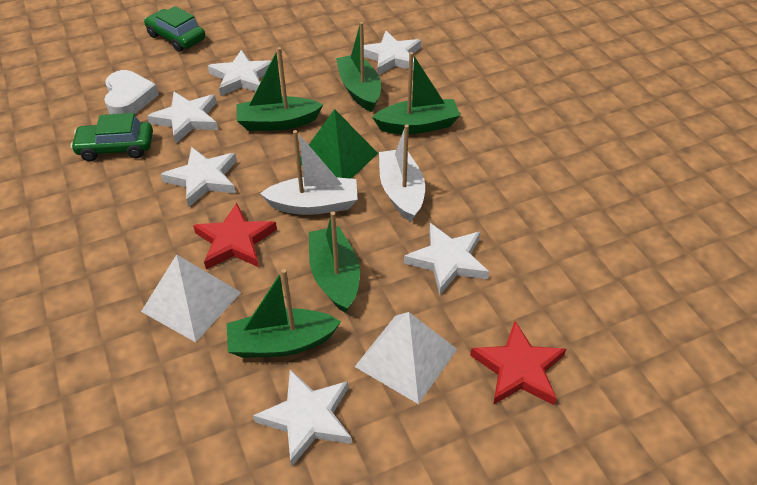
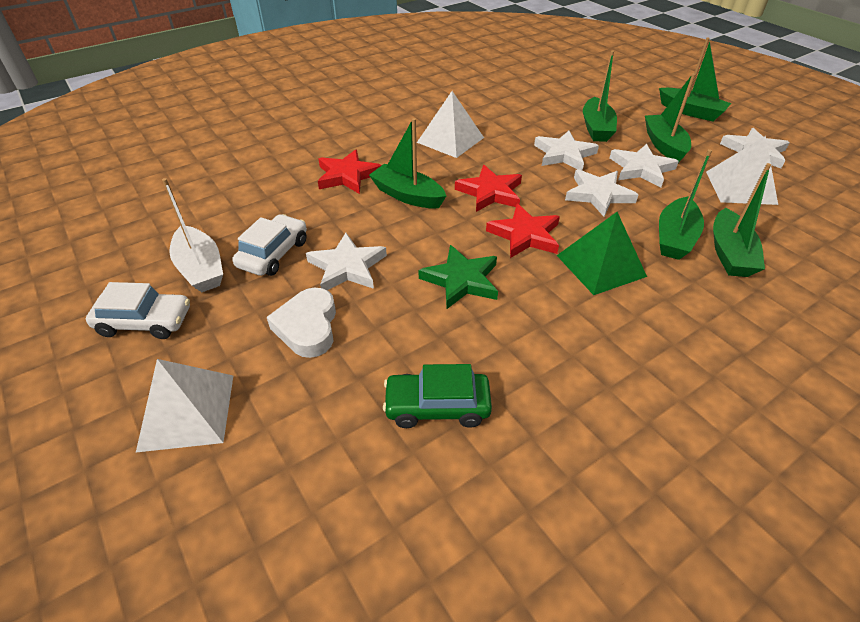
green boat: 5 -> 6
green car: 2 -> 1
green star: 0 -> 1
red star: 2 -> 3
white boat: 2 -> 1
white car: 0 -> 2
white pyramid: 2 -> 3
white star: 6 -> 5

